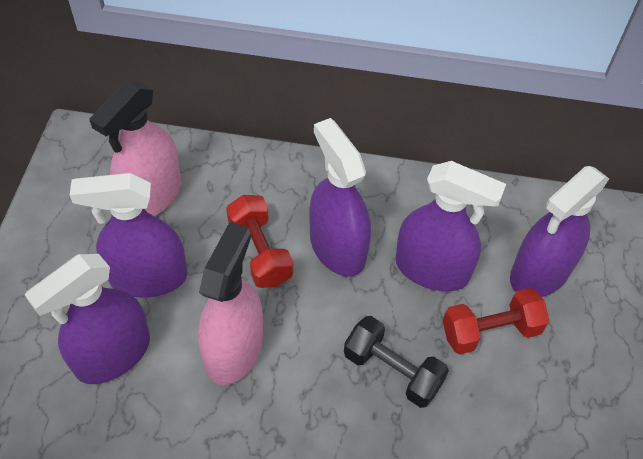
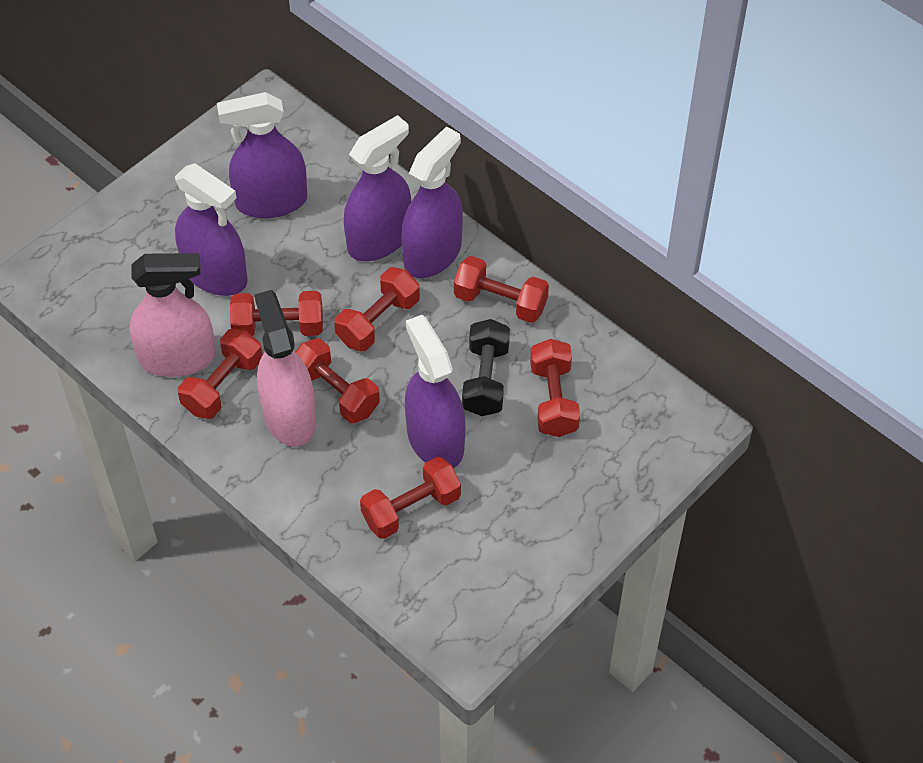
red dumbbell: 2 -> 7

